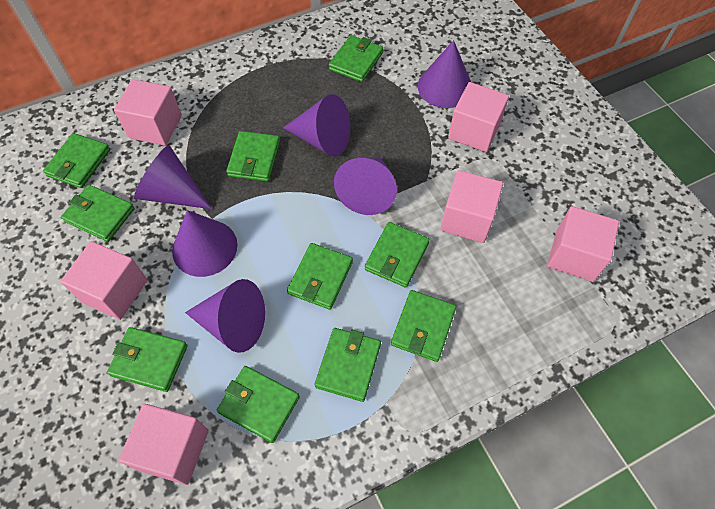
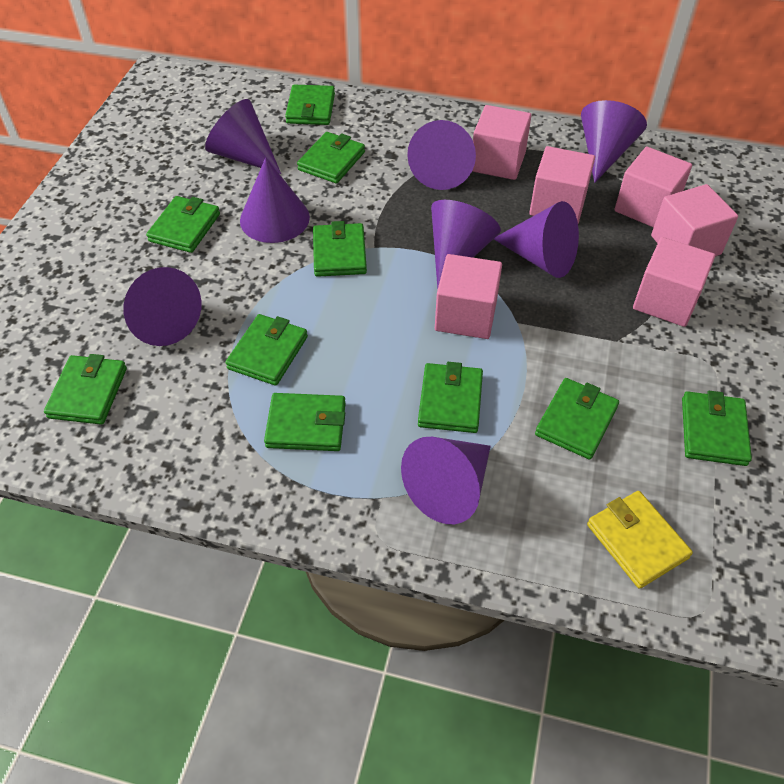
purple cone: 6 -> 8
yellow wallet: 0 -> 1

